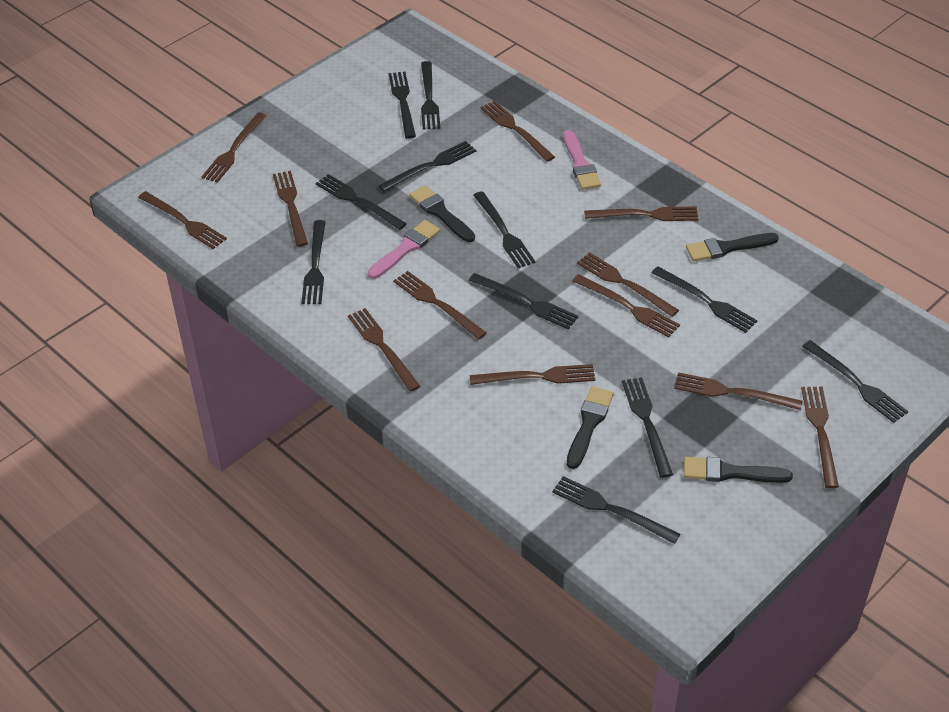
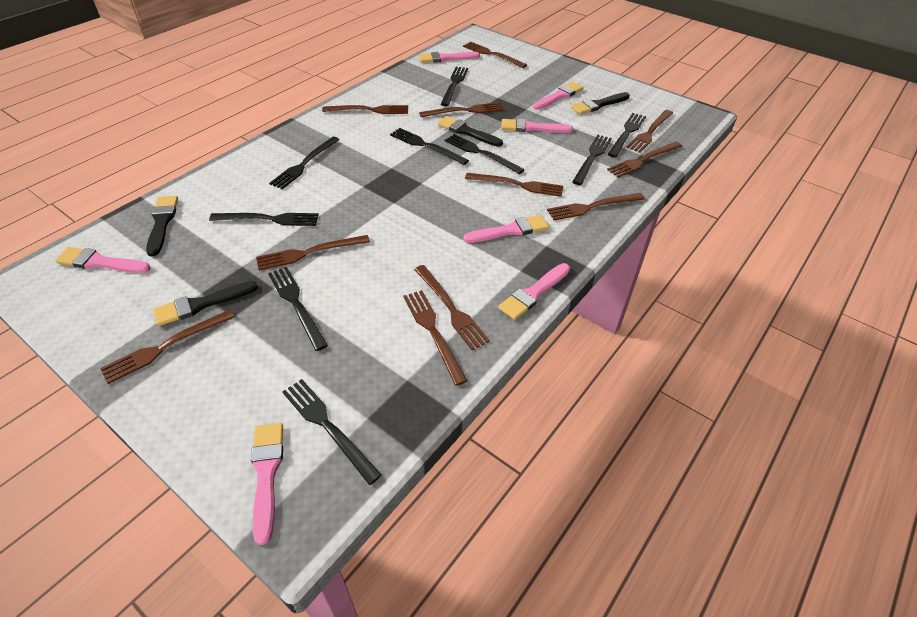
black fork: 11 -> 9
brown fork: 12 -> 11
pink brush: 2 -> 7

